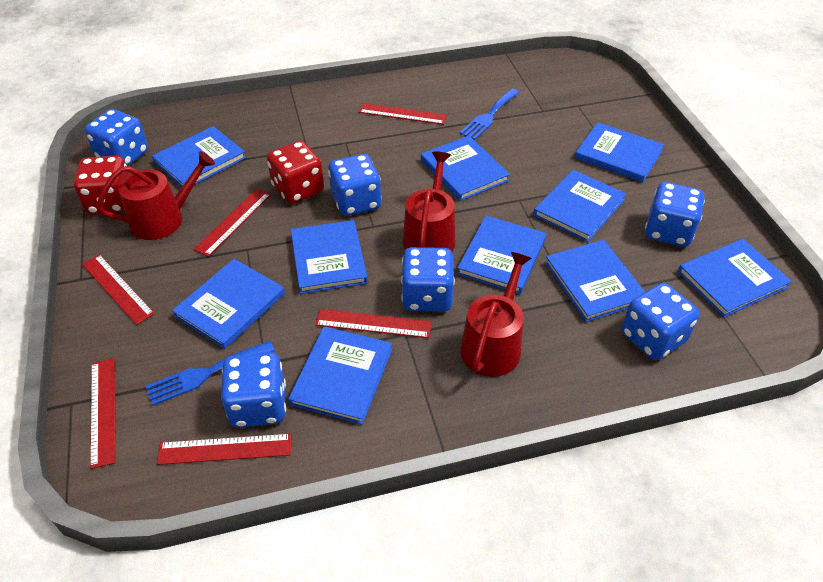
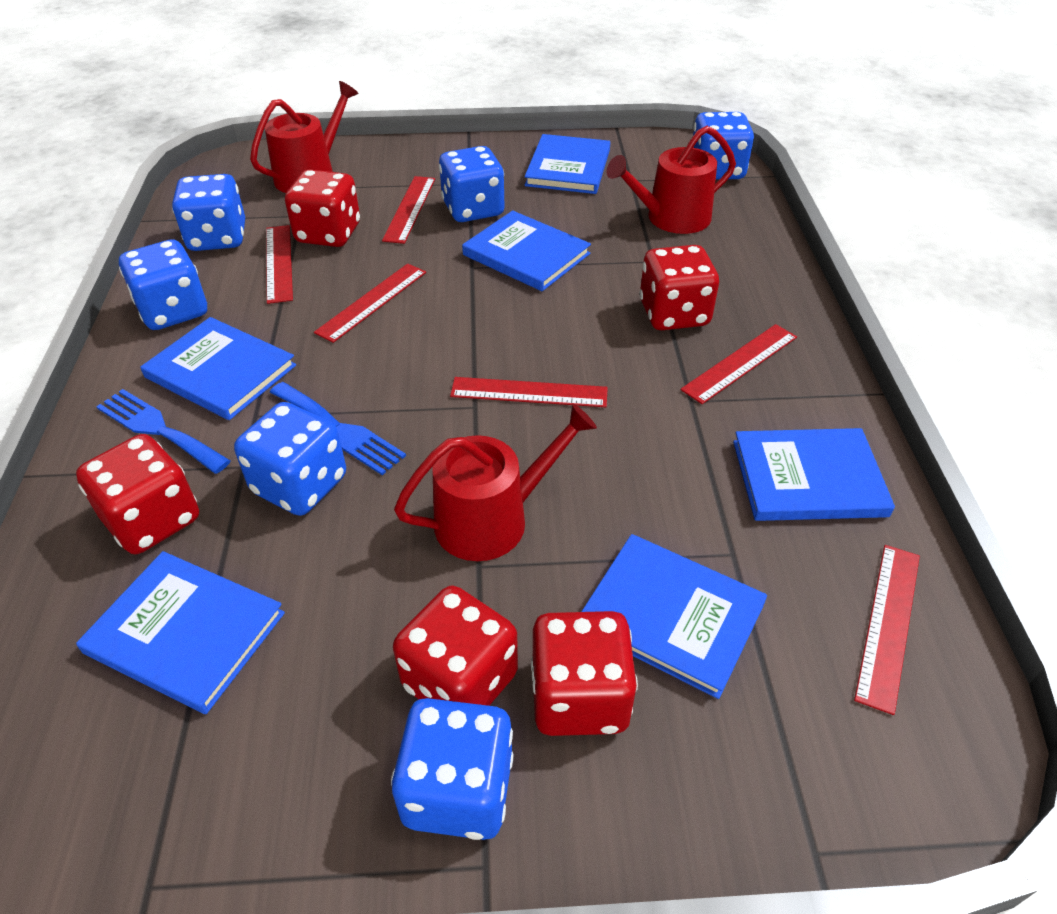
blue book: 10 -> 6
red dice: 2 -> 5

